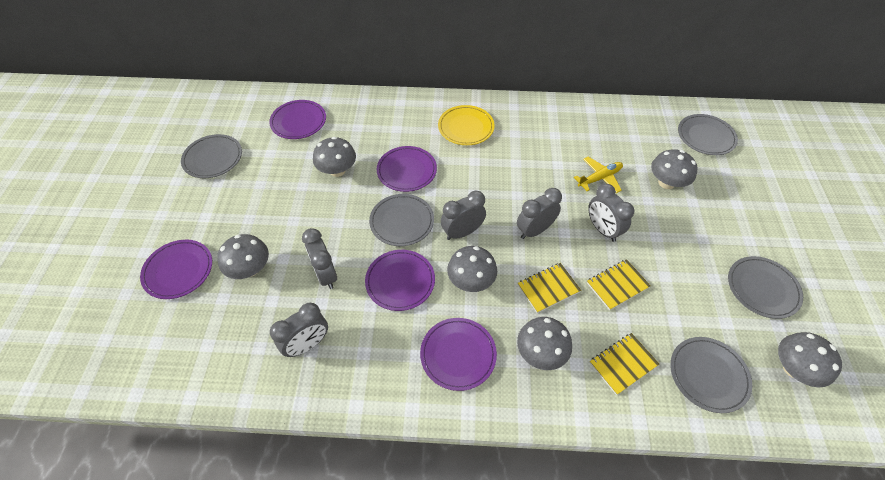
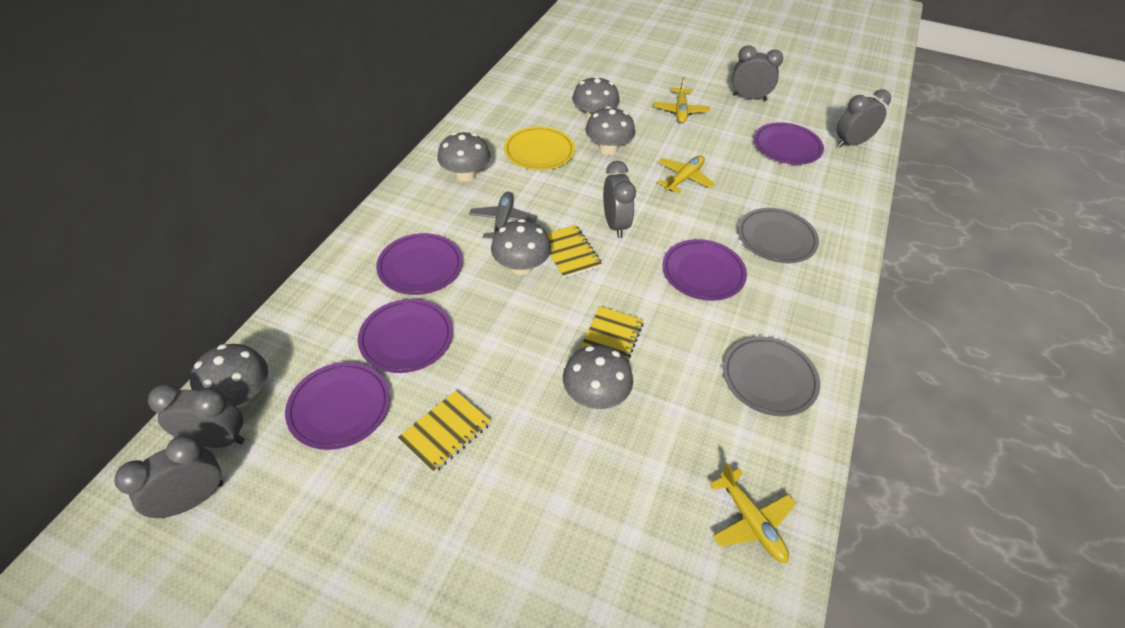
grey plane: 0 -> 1
grey plate: 5 -> 2
yellow plane: 1 -> 3

